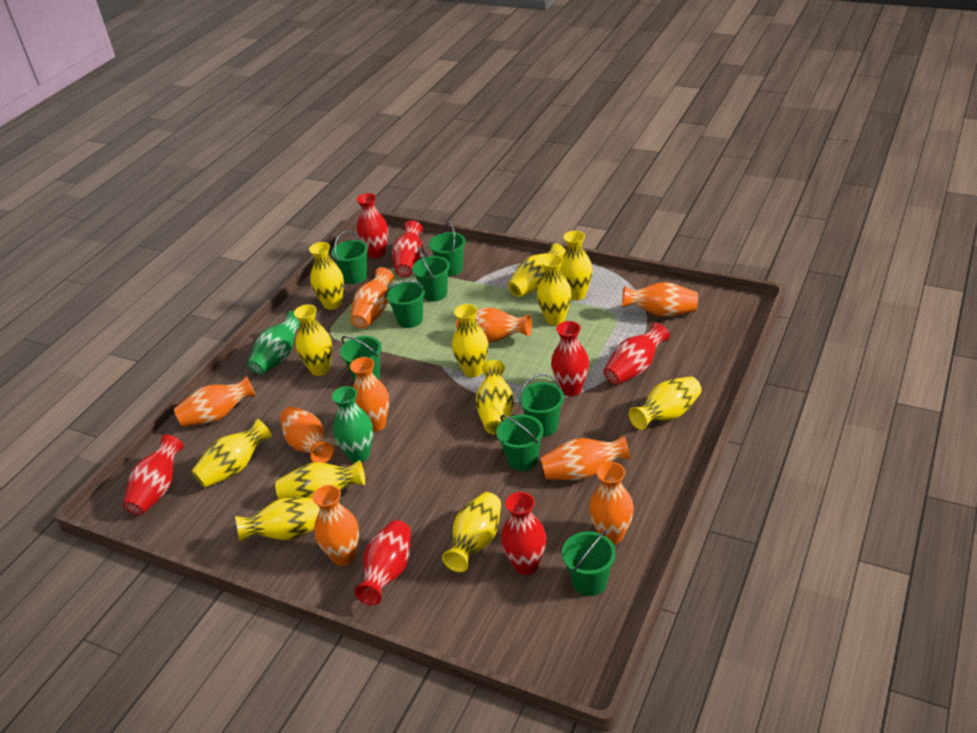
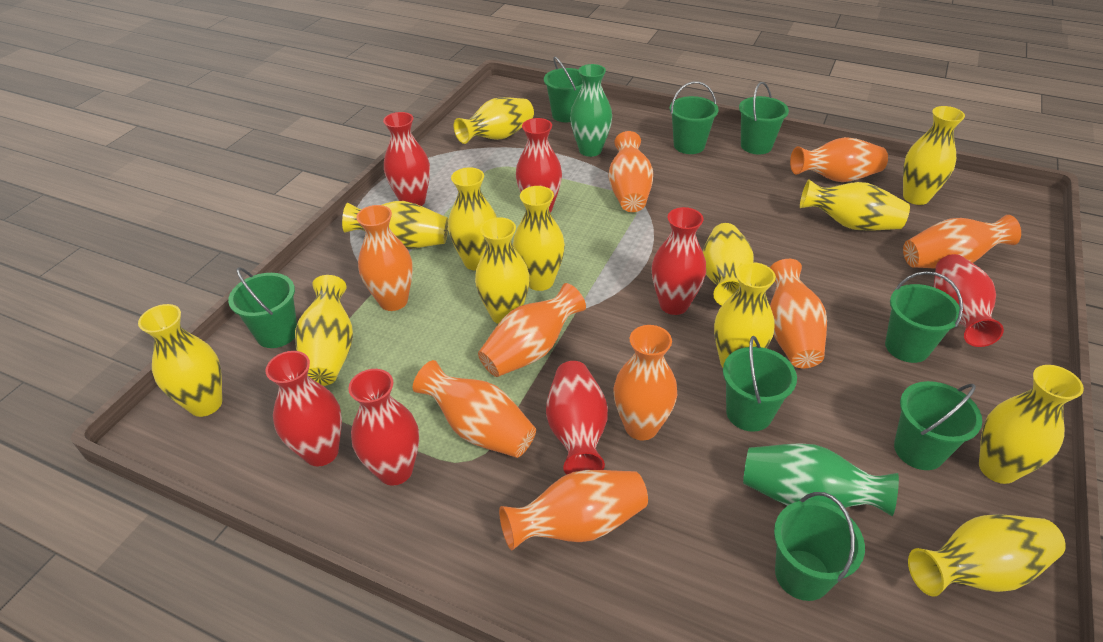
yellow vase: 12 -> 13

